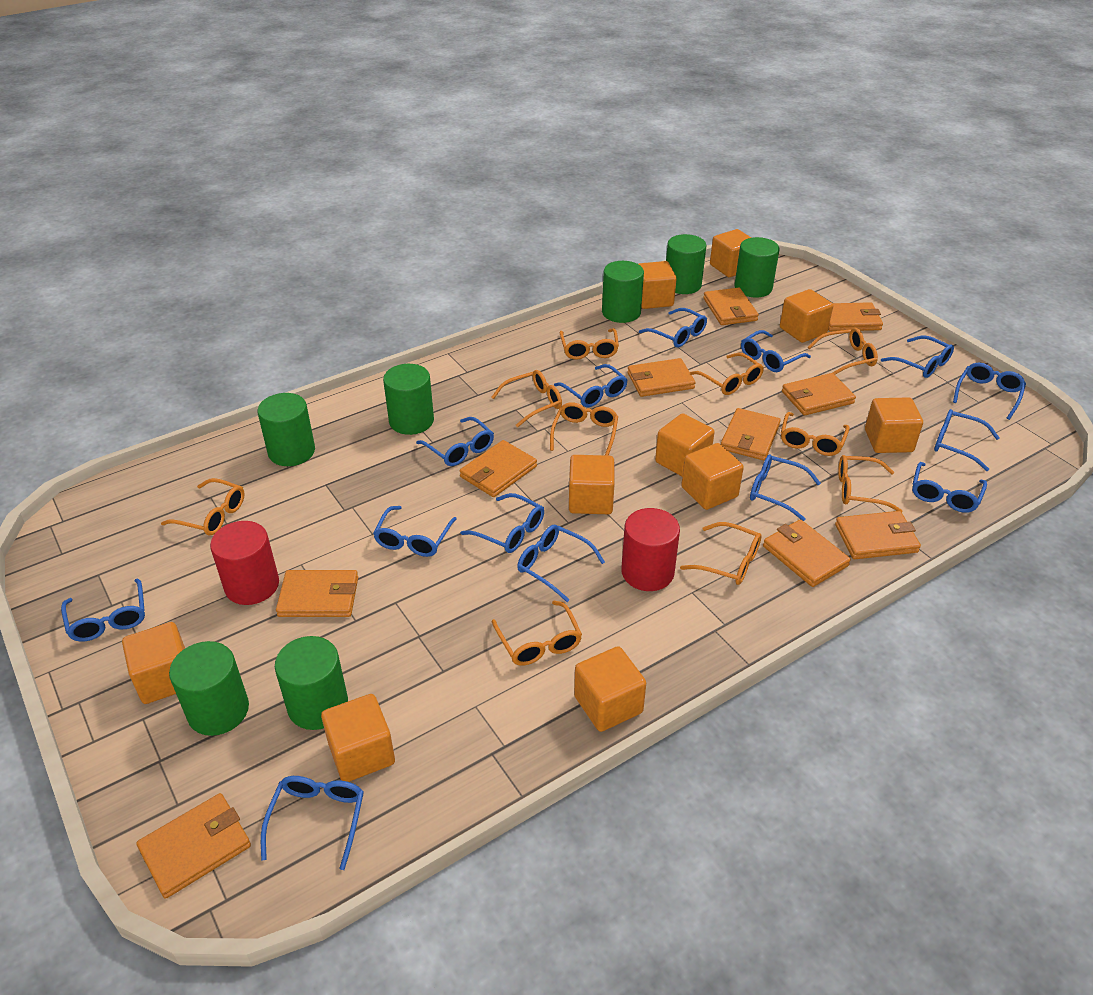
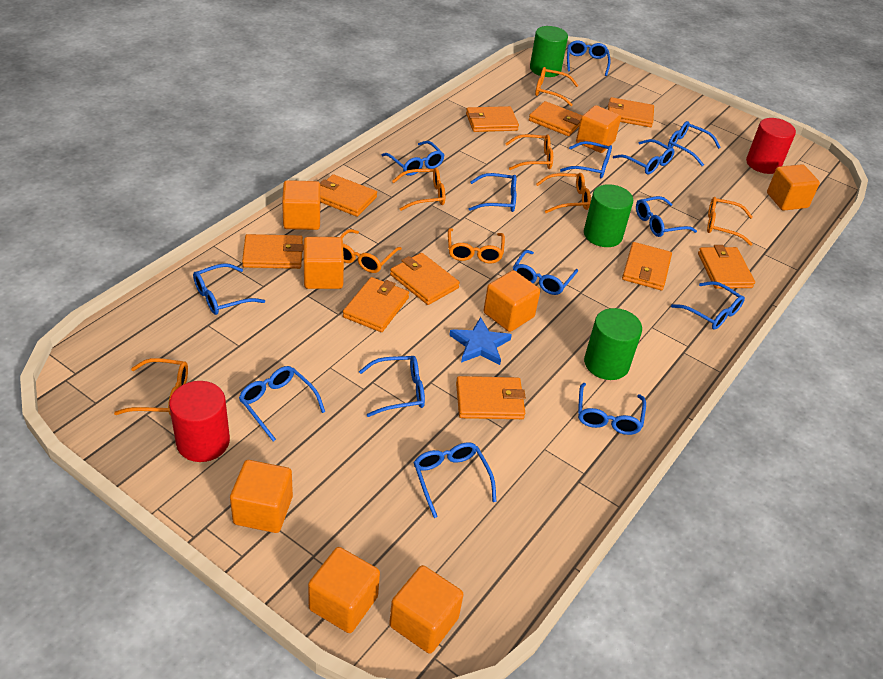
blue star: 0 -> 1
green cylinder: 7 -> 3
orange cube: 10 -> 8
orange glasses: 10 -> 8

